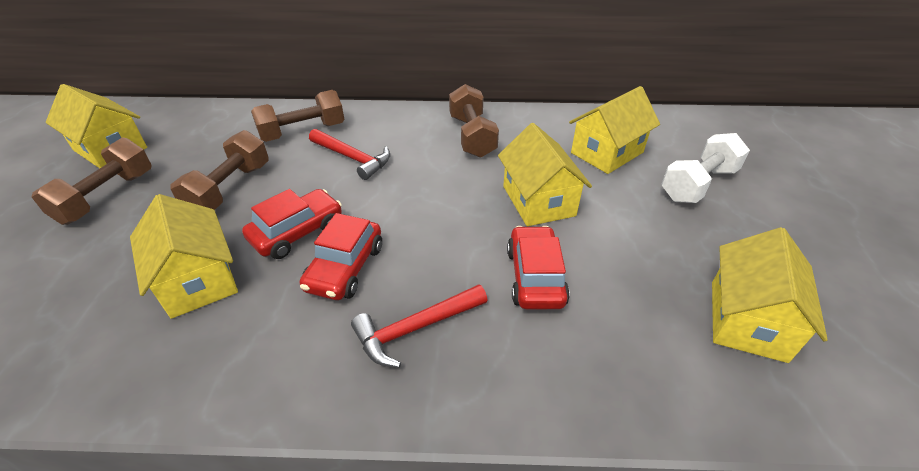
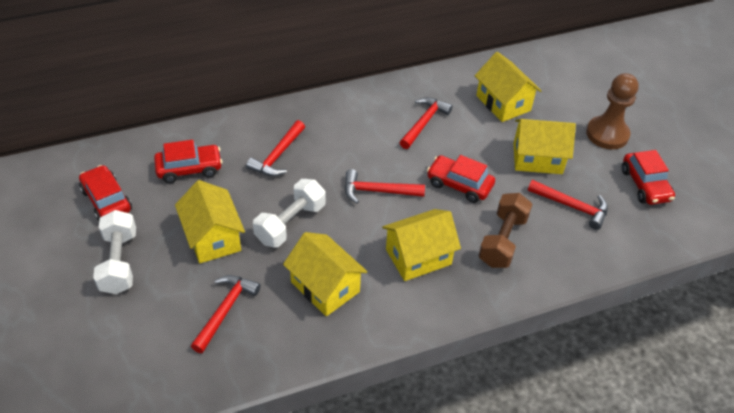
brown dumbbell: 4 -> 1
brown pawn: 0 -> 1
red car: 3 -> 4
red hammer: 2 -> 5
white dumbbell: 1 -> 2

